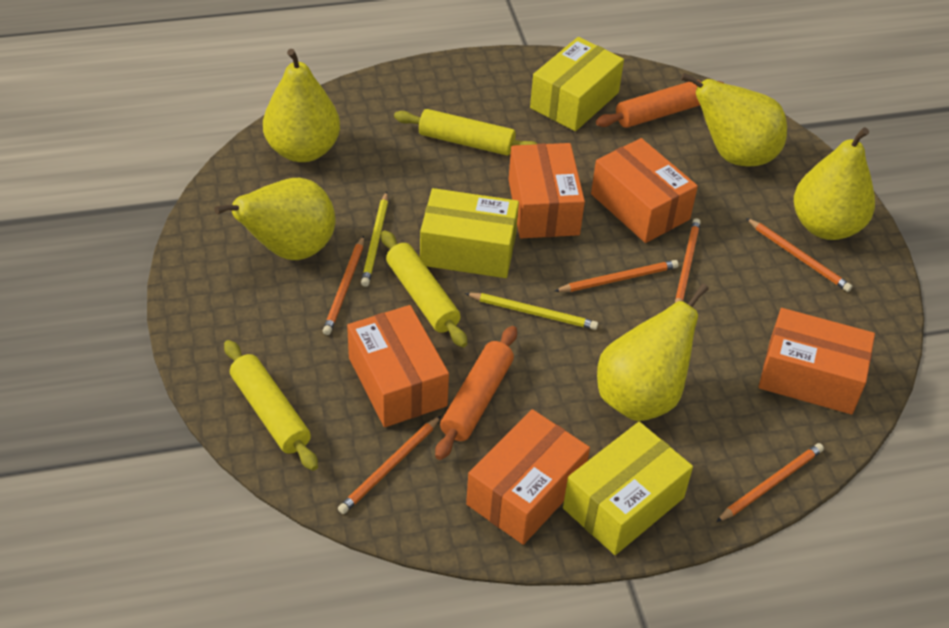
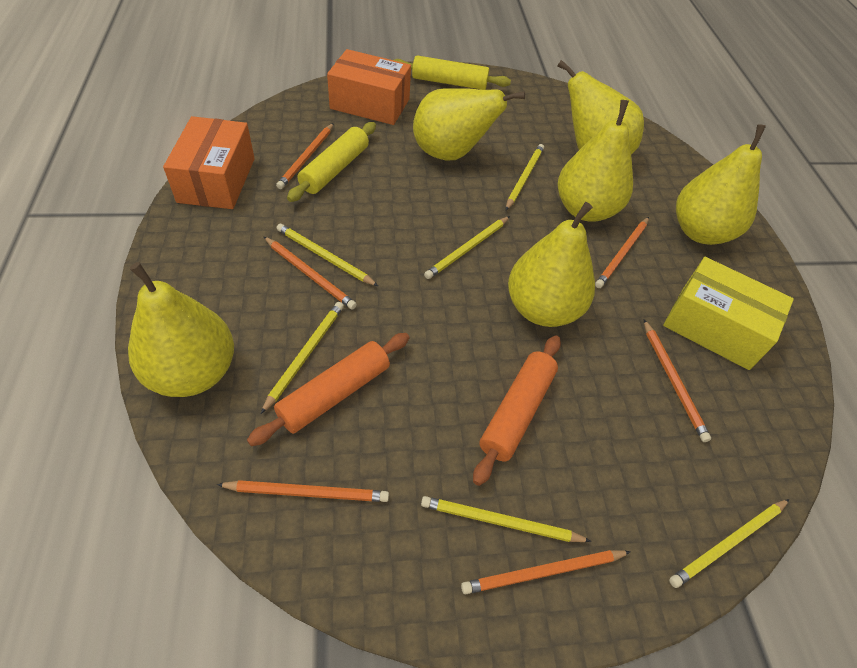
orange box: 5 -> 2
yellow box: 3 -> 1
yellow pear: 5 -> 6
yellow pencil: 2 -> 6
yellow rolling pin: 3 -> 2

